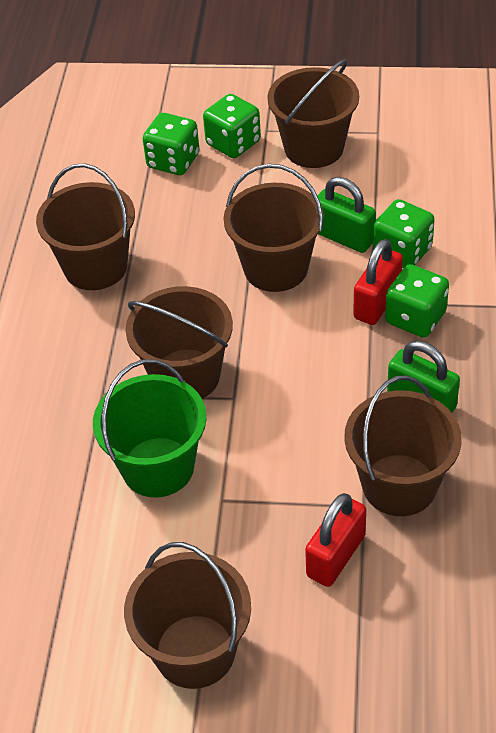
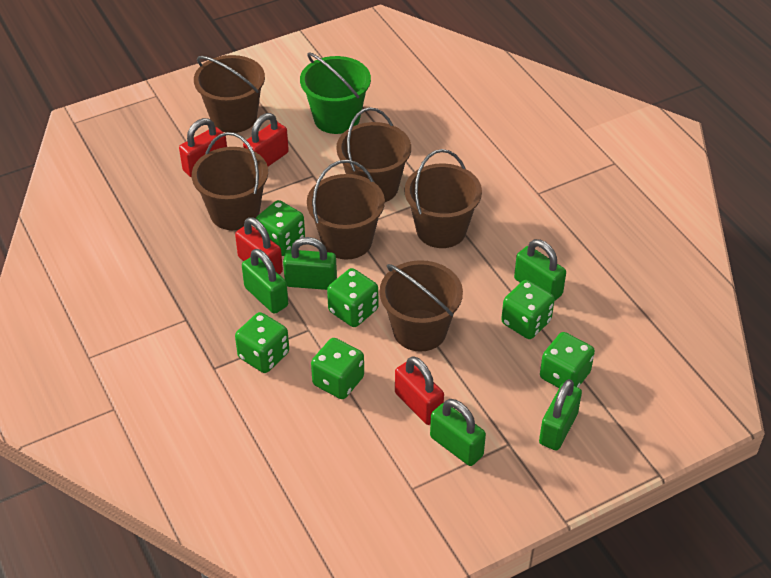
green dice: 4 -> 6
green padlock: 2 -> 5
red padlock: 2 -> 4

